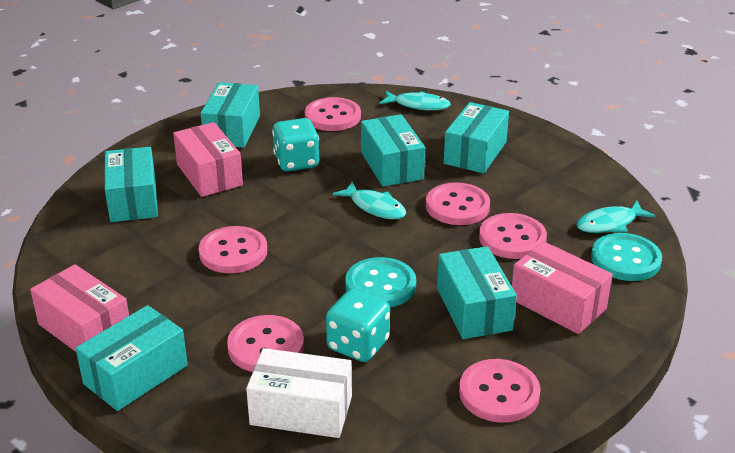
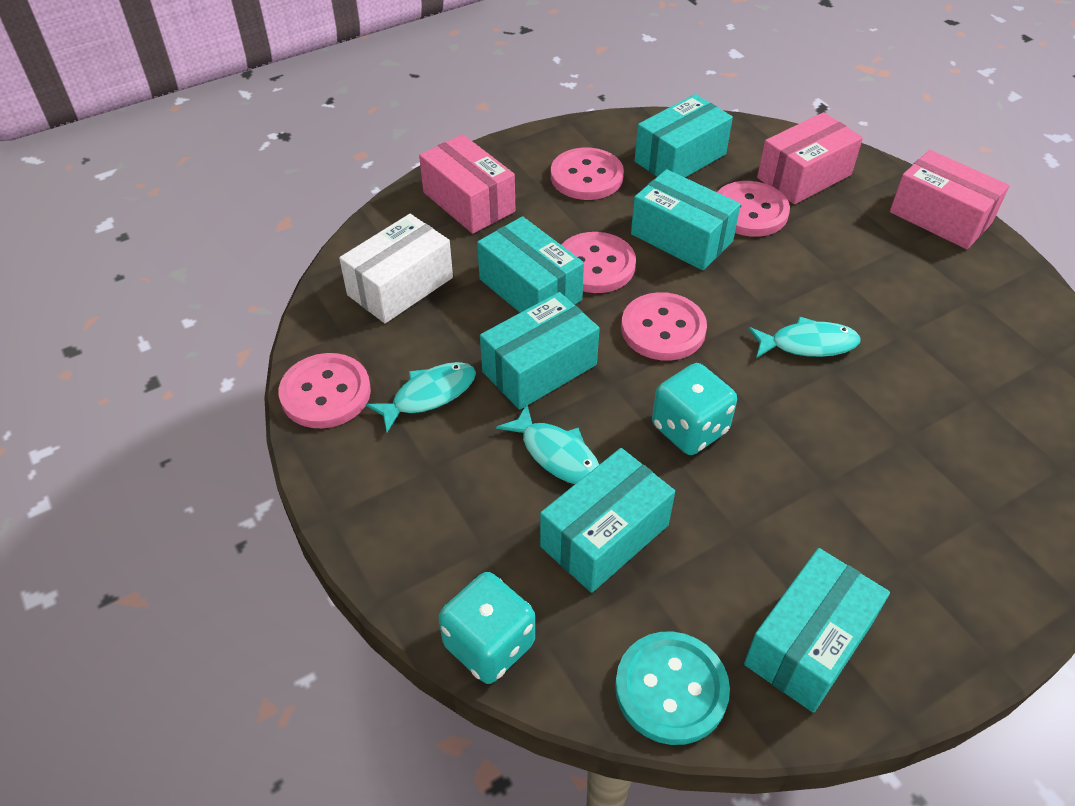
pink button: 6 -> 5
turquoise button: 2 -> 1

